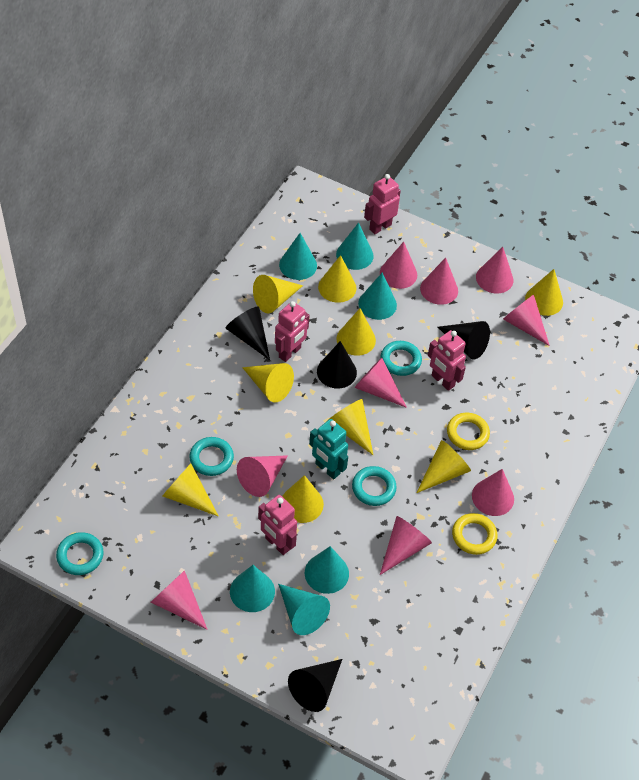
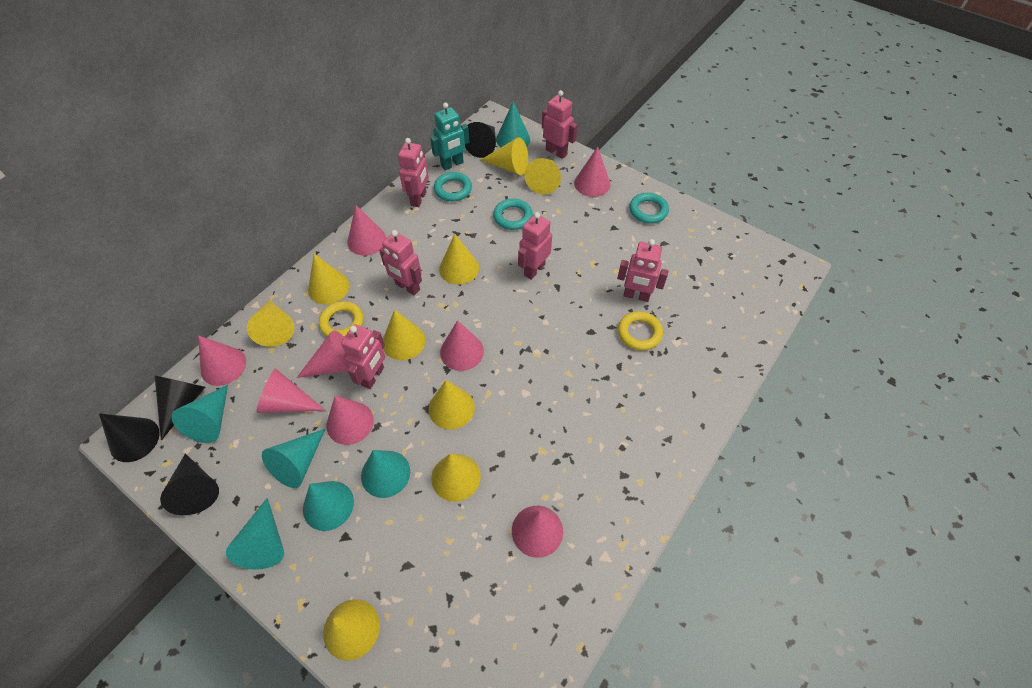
pink cone: 9 -> 8
pink robot: 4 -> 6
turquoise ring: 4 -> 3

